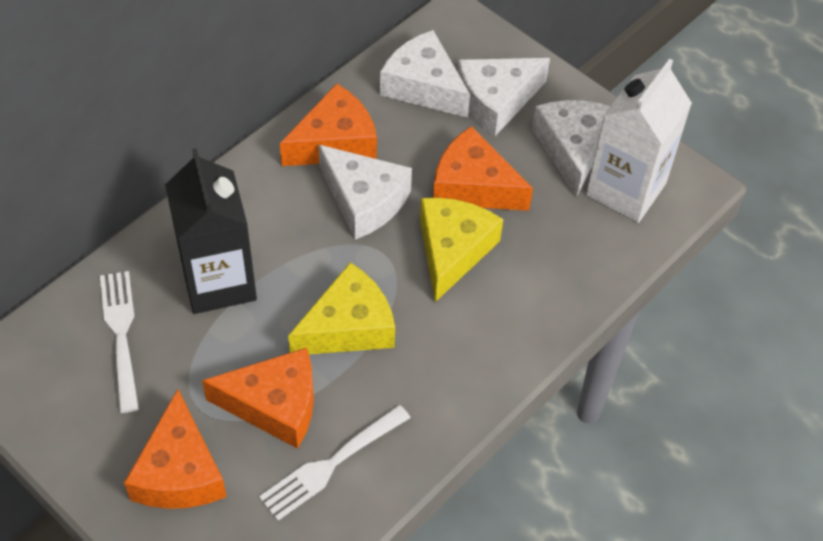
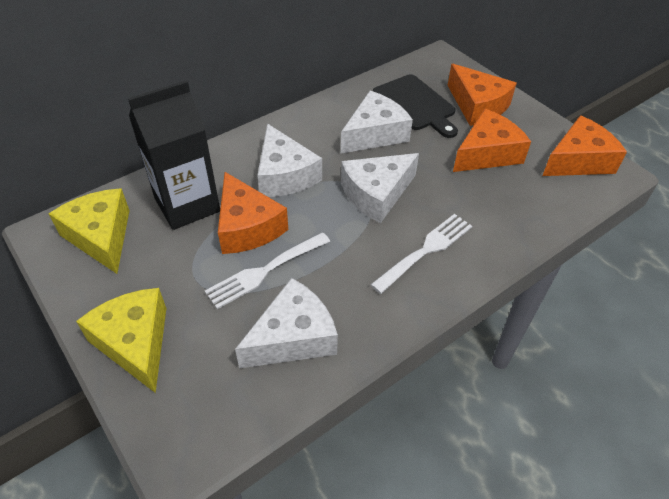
black cutting board: 0 -> 1
white carton: 1 -> 0

